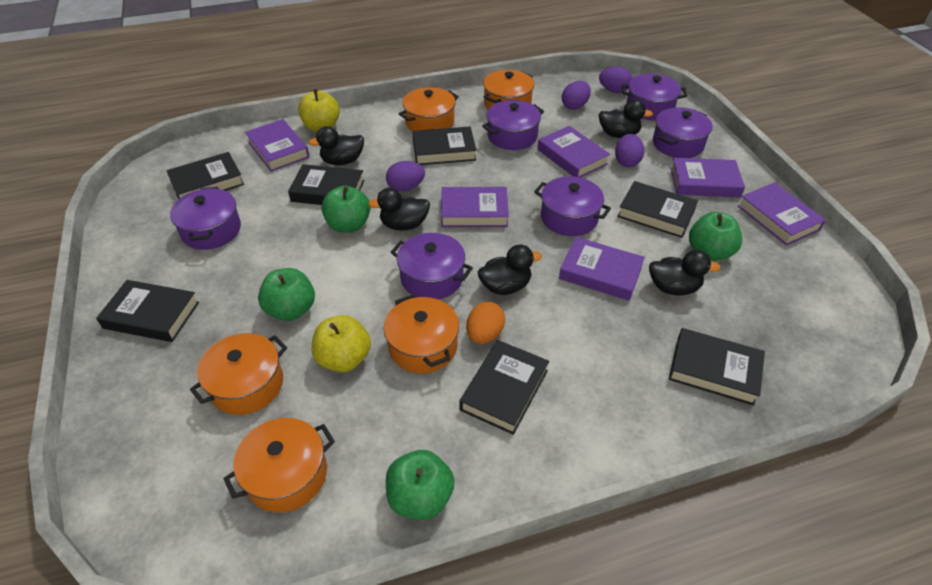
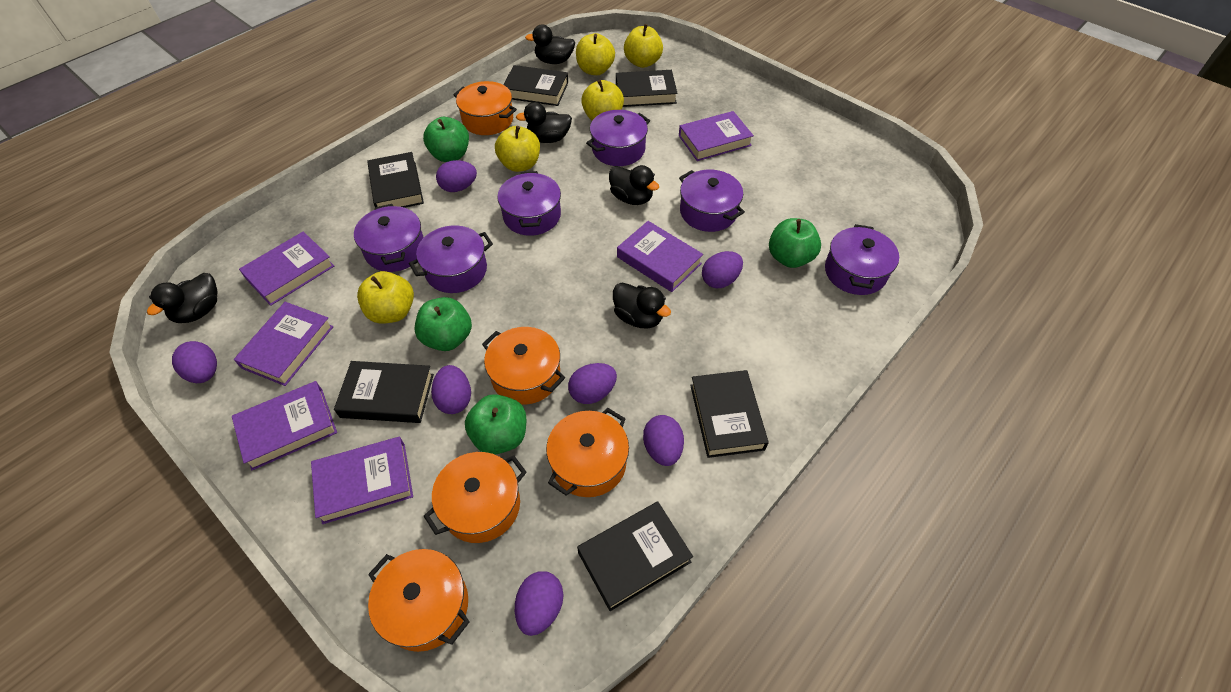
black book: 7 -> 6
orange egg: 1 -> 0
purple egg: 4 -> 7
yellow apple: 2 -> 5

